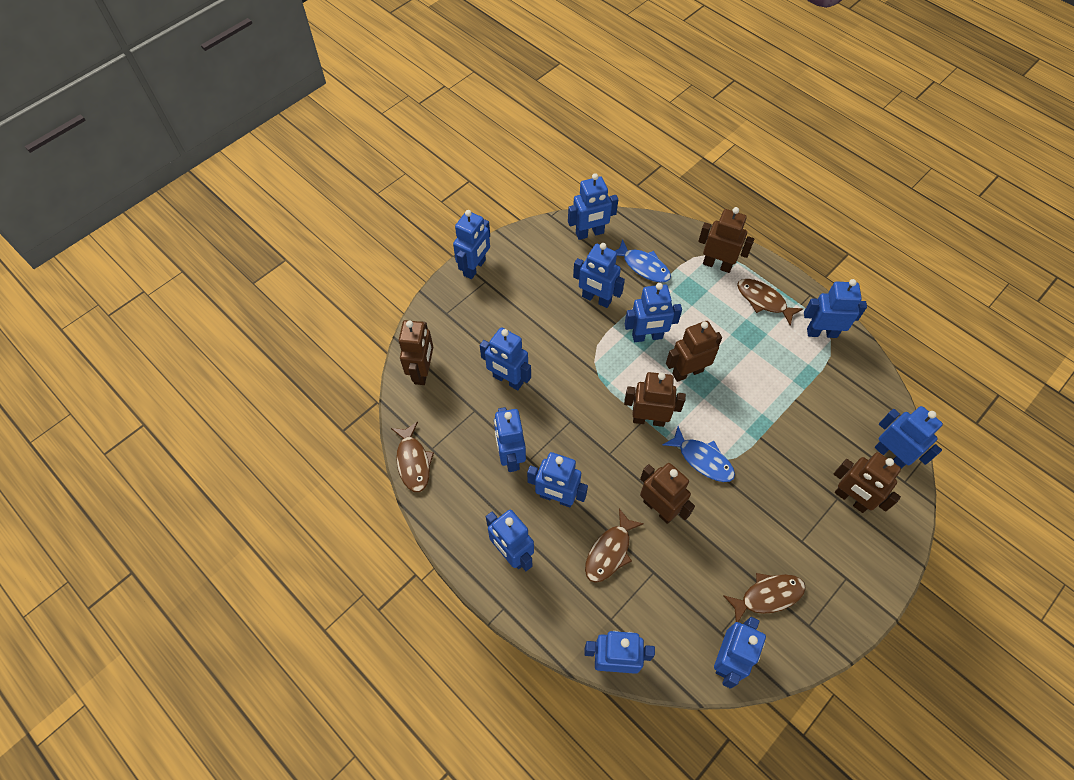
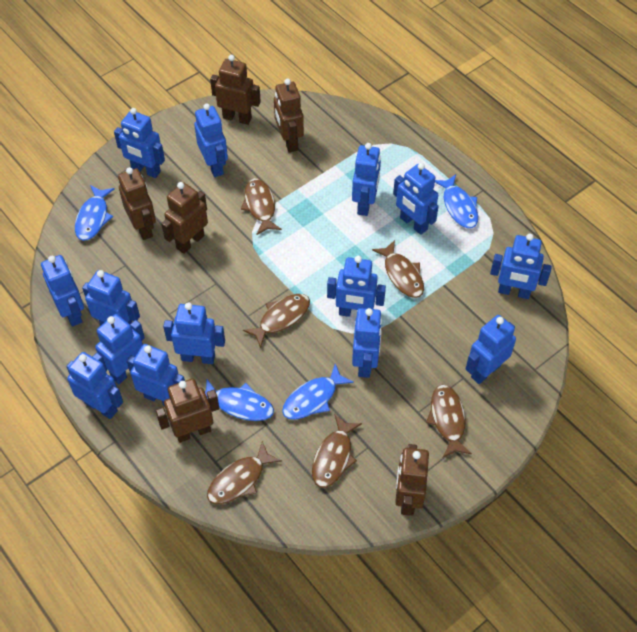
blue fish: 2 -> 4
blue robot: 12 -> 14
brown fish: 4 -> 6

